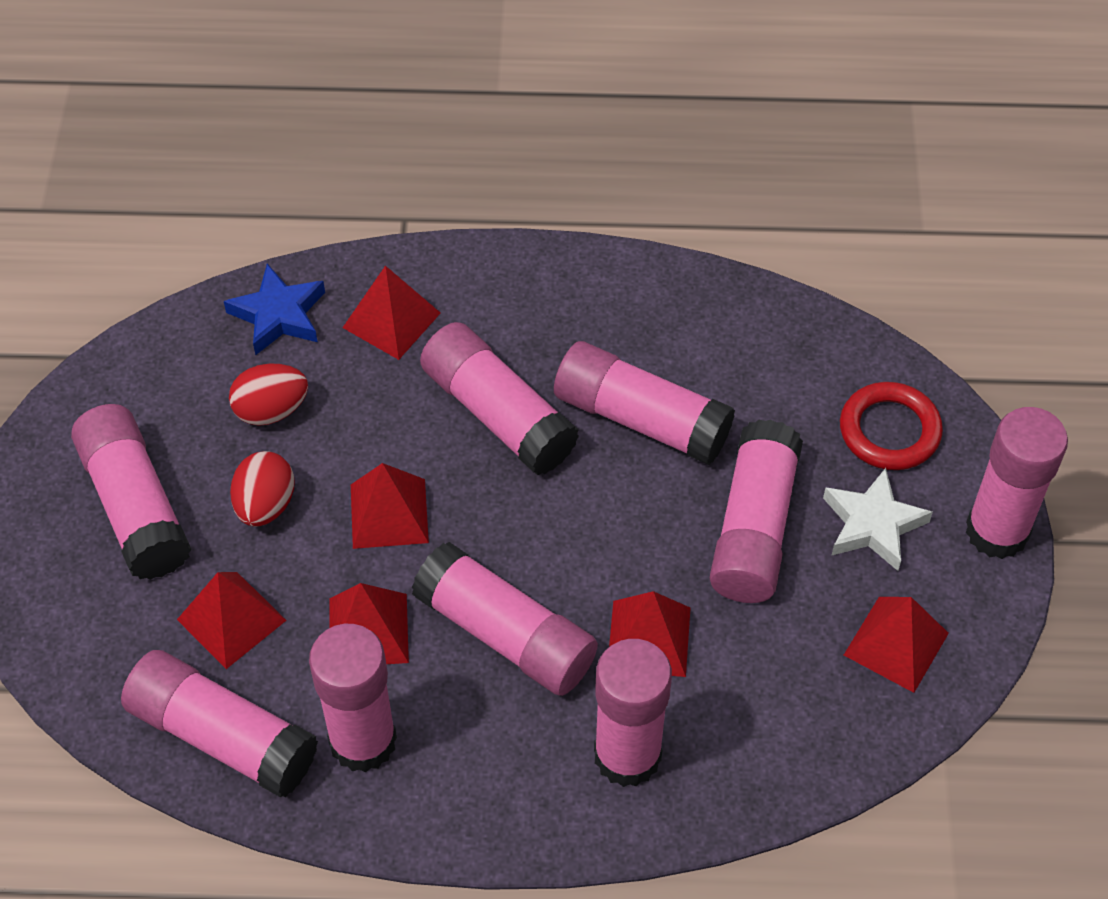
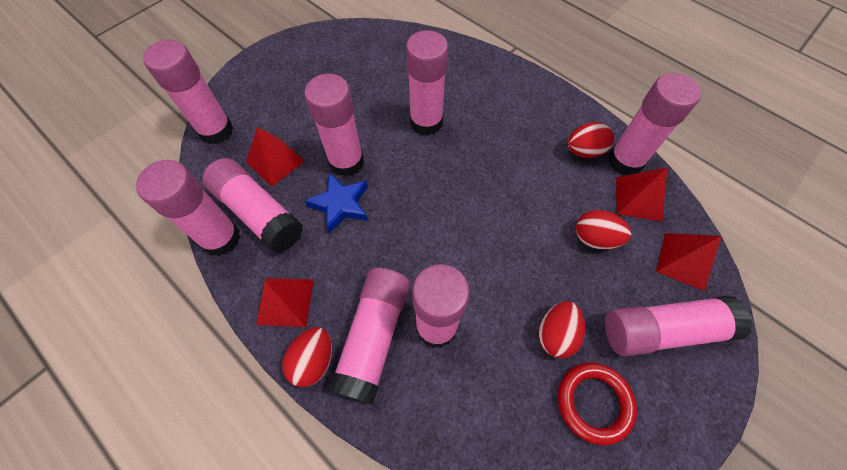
red egg: 2 -> 4
red pyramid: 6 -> 4
white star: 1 -> 0

